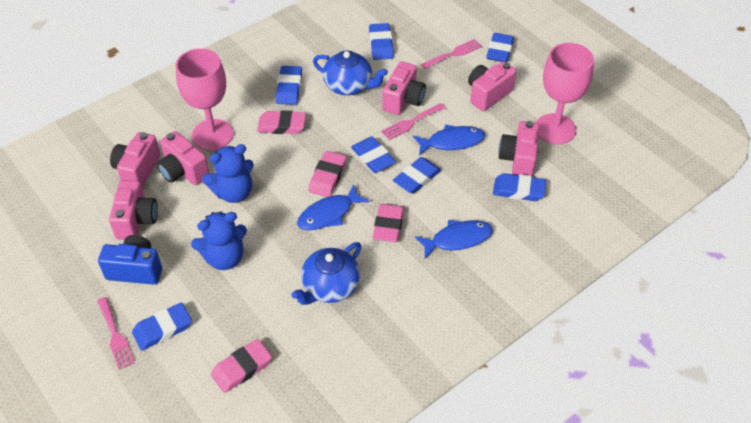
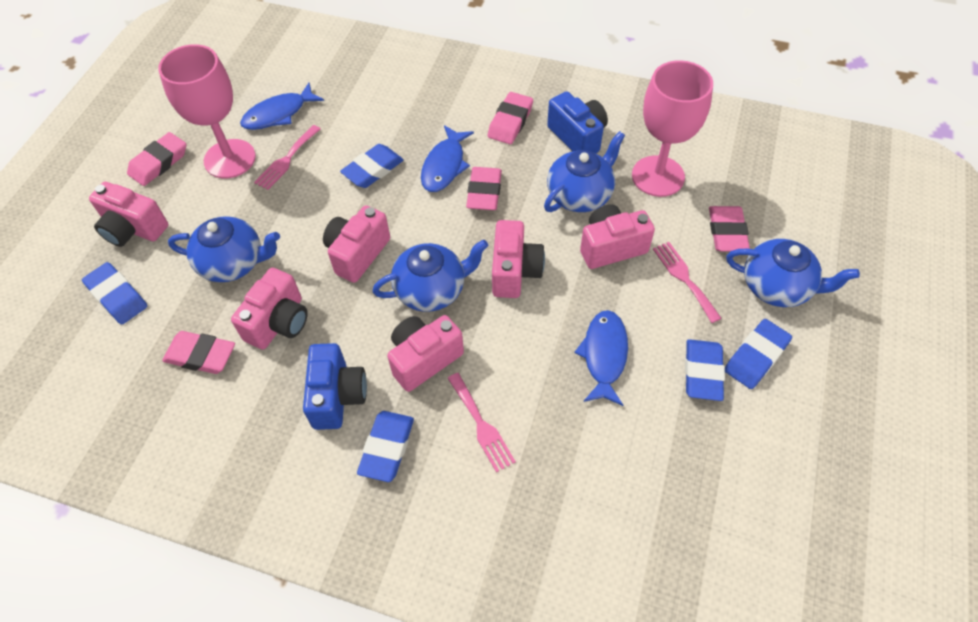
blue camera: 1 -> 2
blue eraser: 7 -> 5
blue teapot: 2 -> 4
blue teddy bear: 2 -> 0
pink eraser: 4 -> 5

